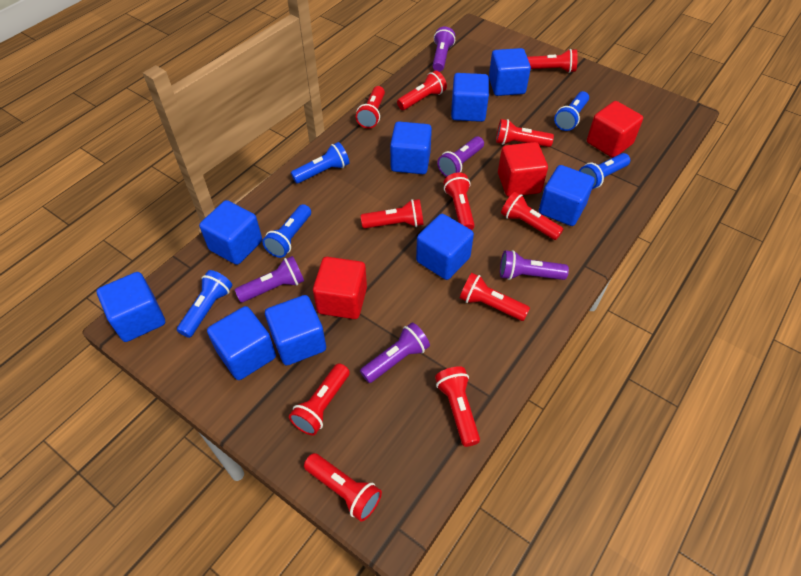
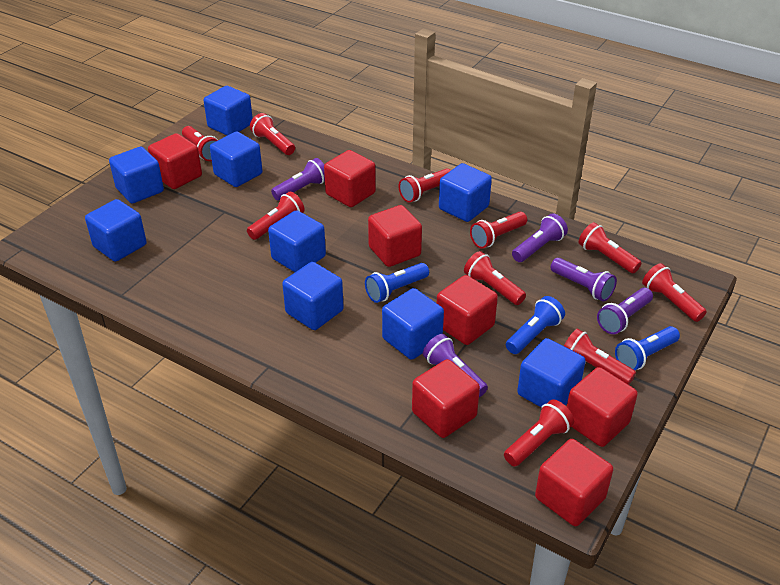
blue flashlight: 5 -> 3
red cube: 3 -> 7
red flashlight: 11 -> 10

